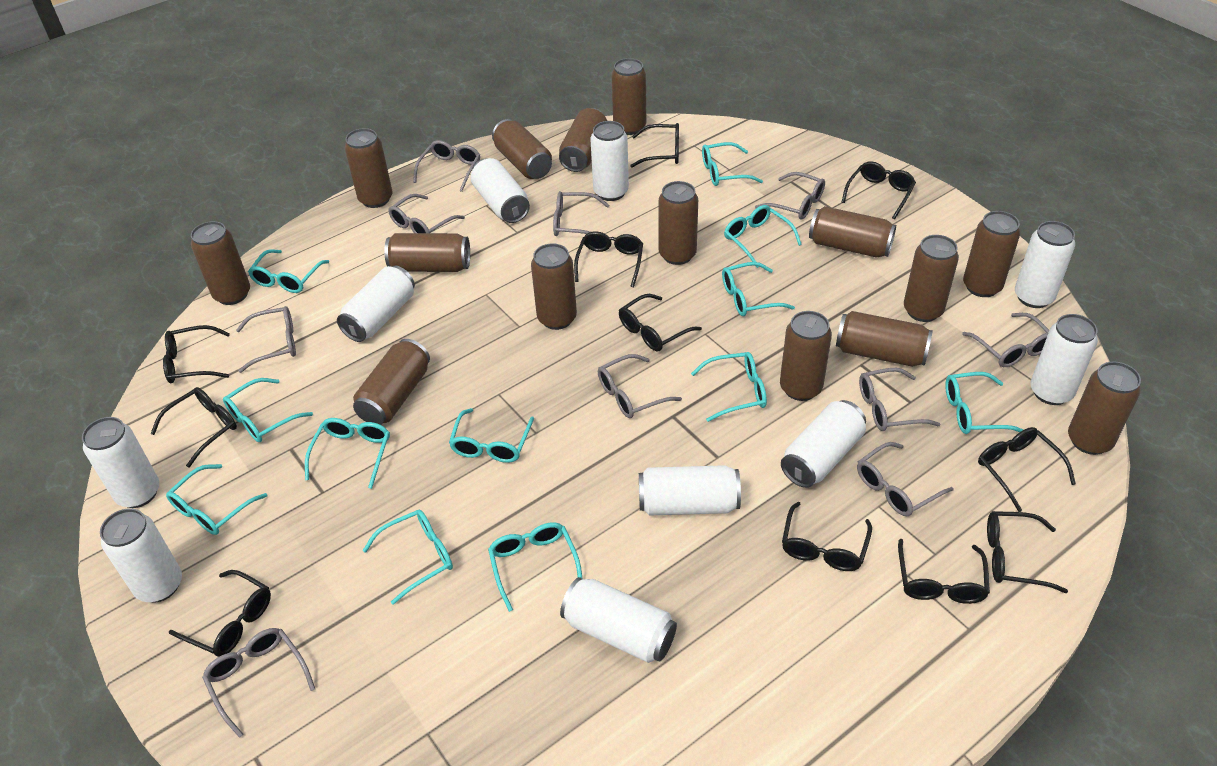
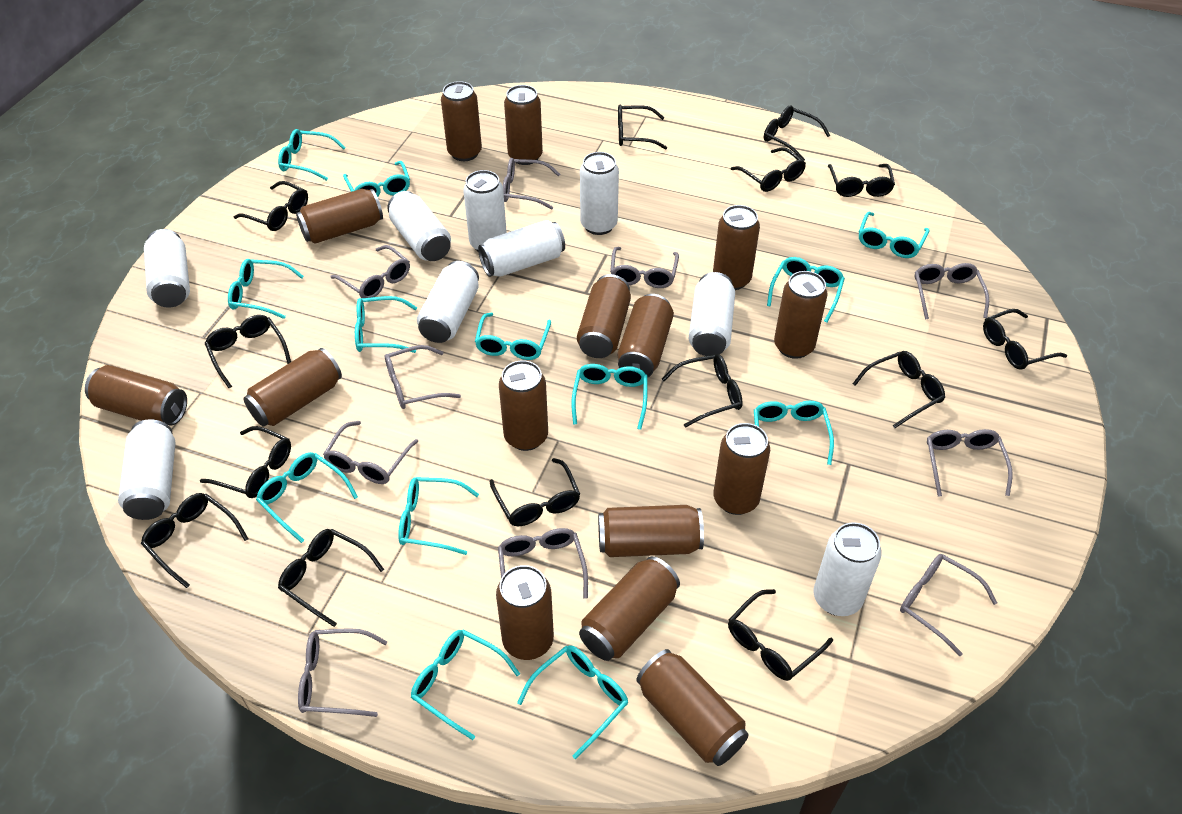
black glasses: 11 -> 14
turquoise glasses: 12 -> 13
white can: 10 -> 9

